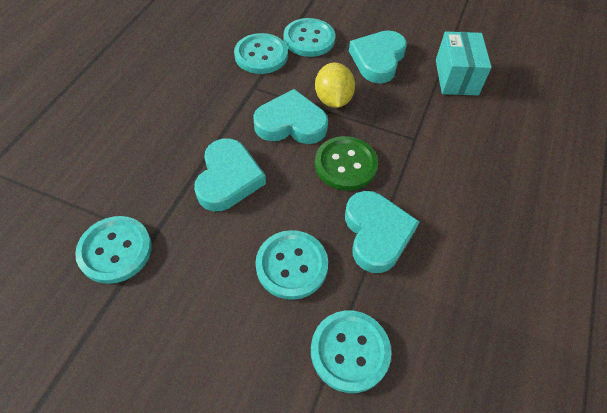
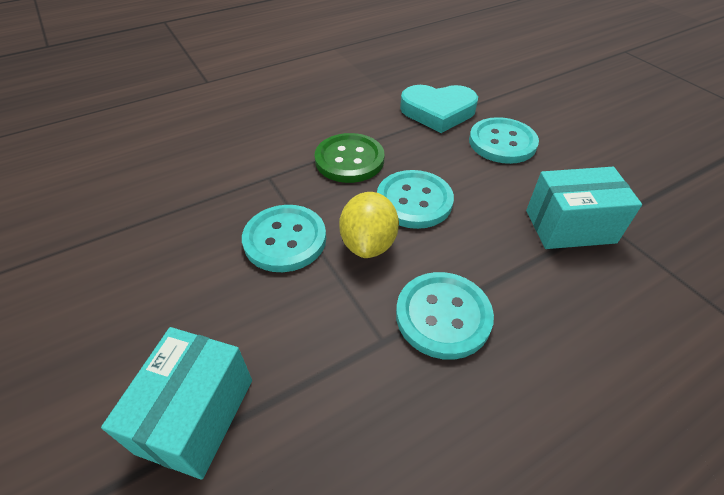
turquoise box: 1 -> 2
turquoise button: 5 -> 4
turquoise heart: 4 -> 1

